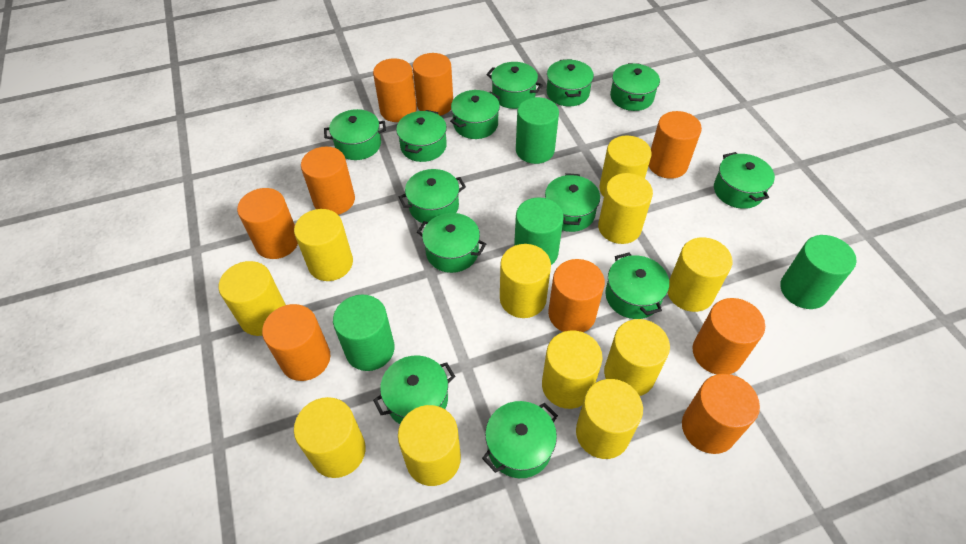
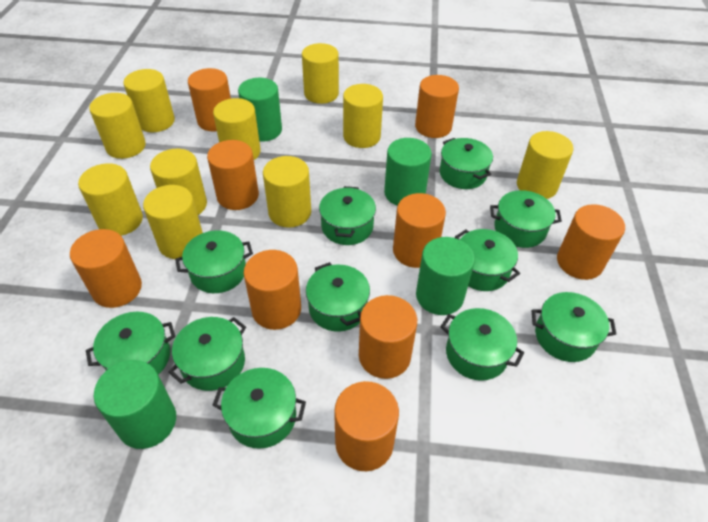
green pot: 13 -> 11
yellow cylinder: 11 -> 10

